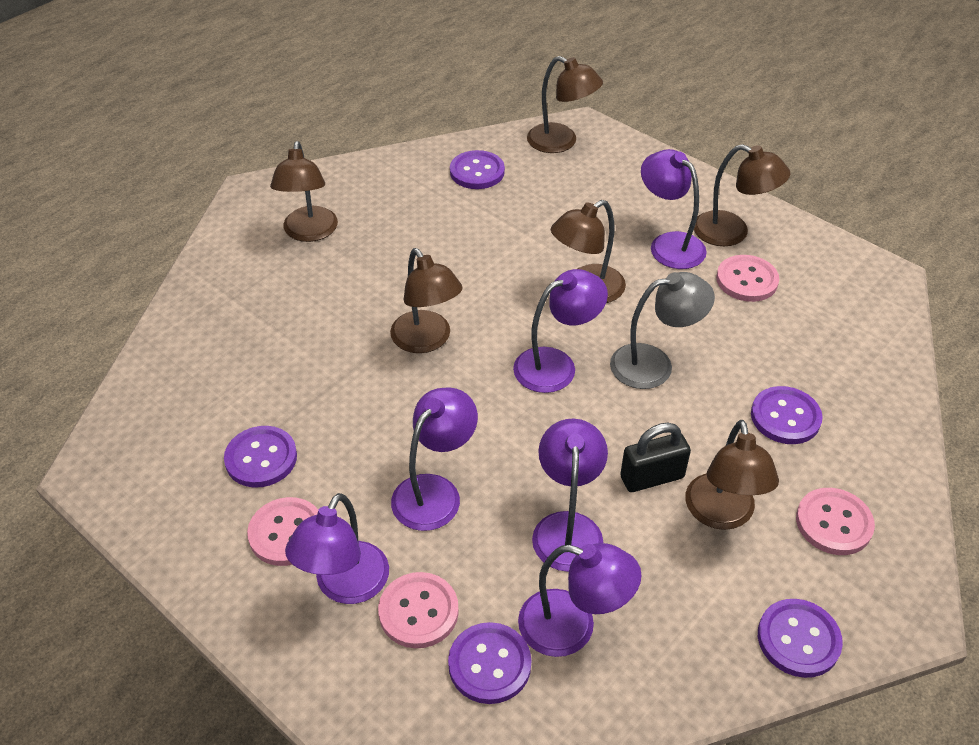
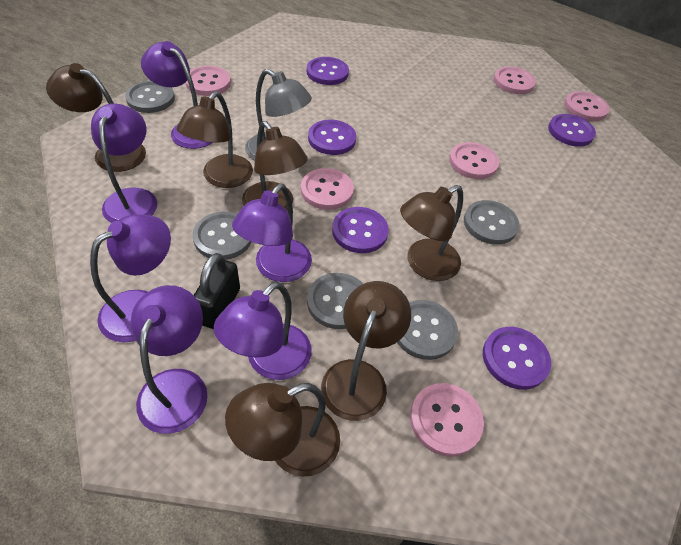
grey button: 0 -> 5
pink button: 4 -> 6

